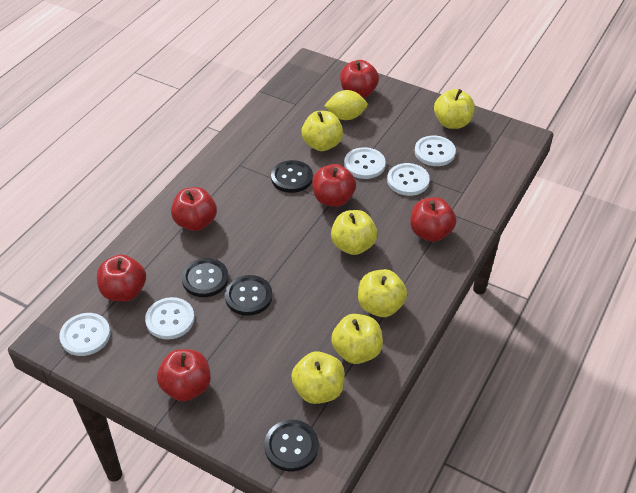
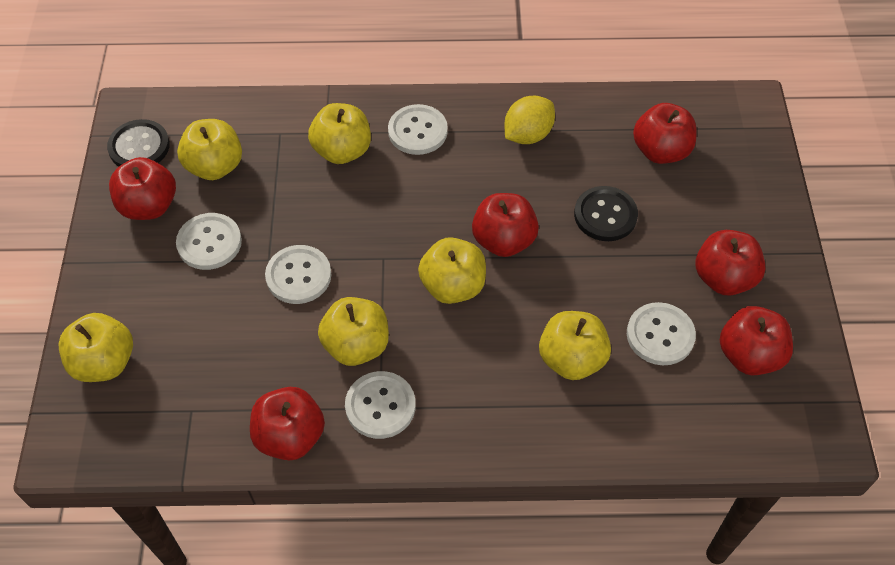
black button: 4 -> 2

